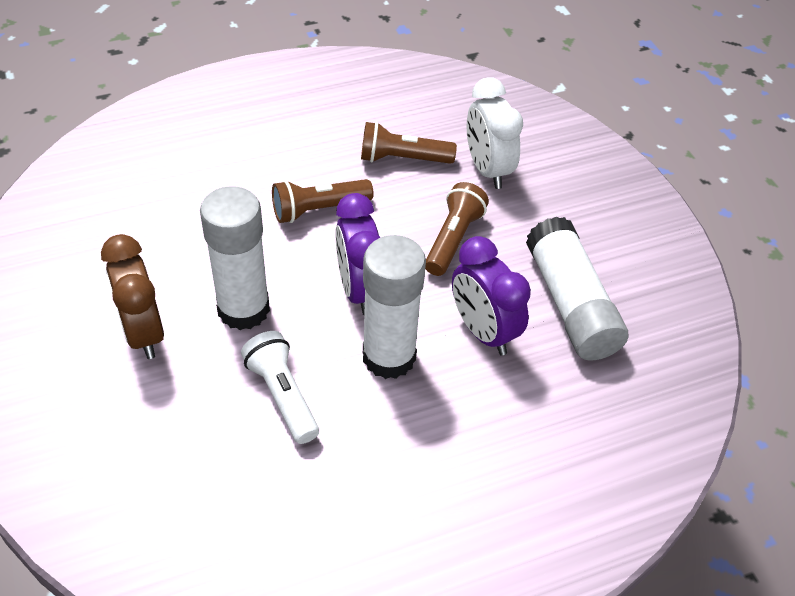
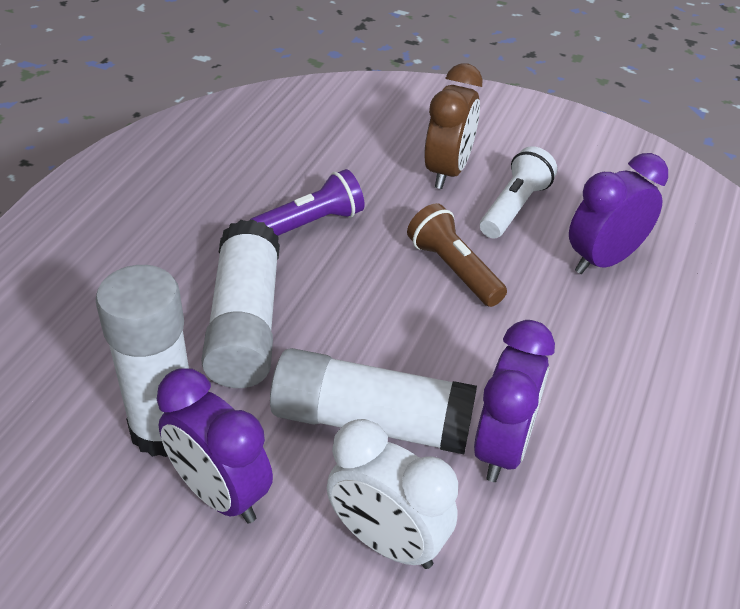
brown flashlight: 3 -> 1
purple clock: 2 -> 3
purple flashlight: 0 -> 1

